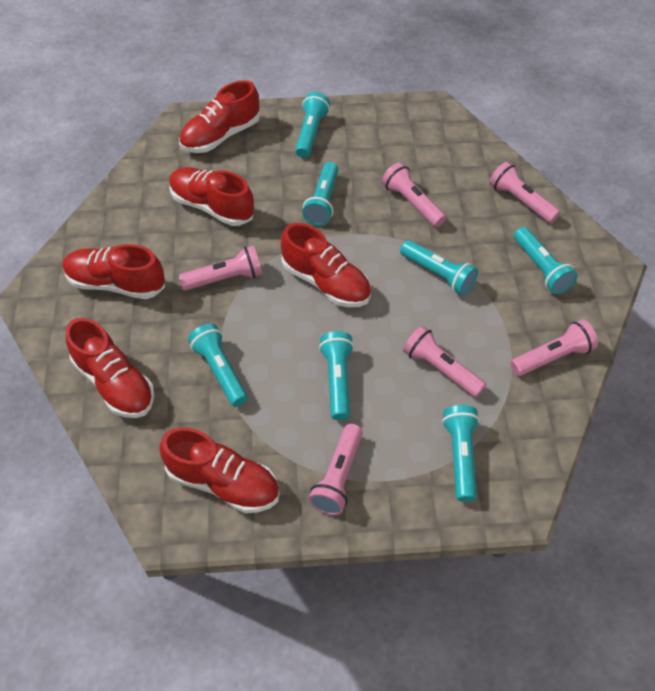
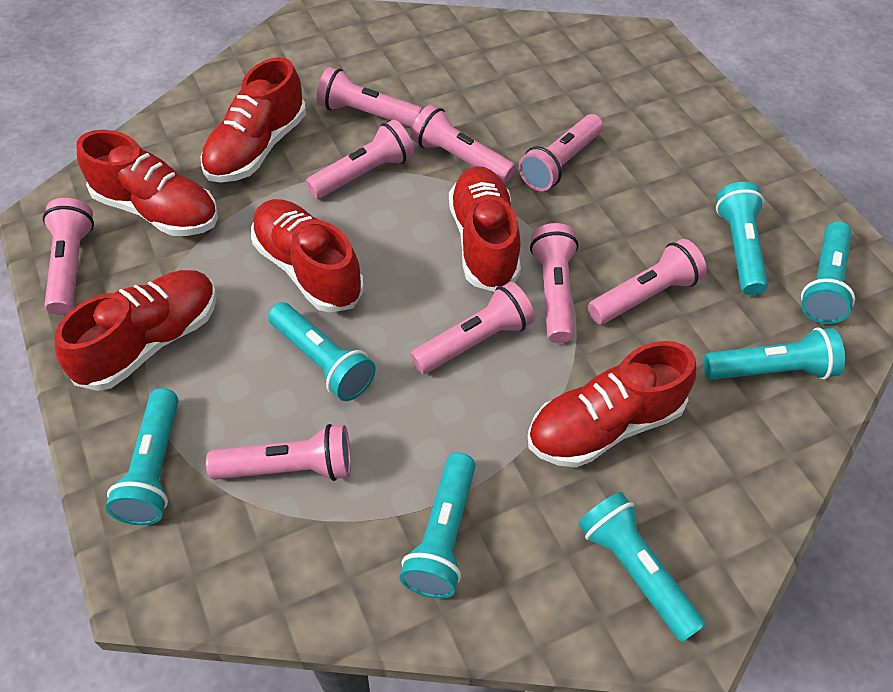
pink flashlight: 6 -> 9

